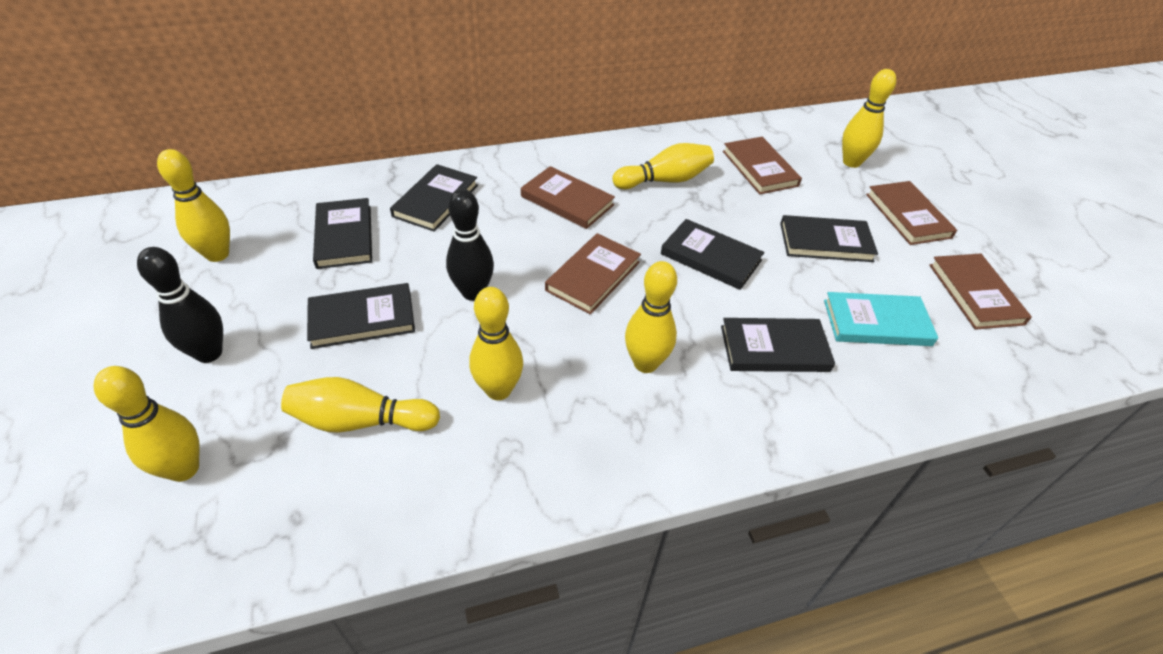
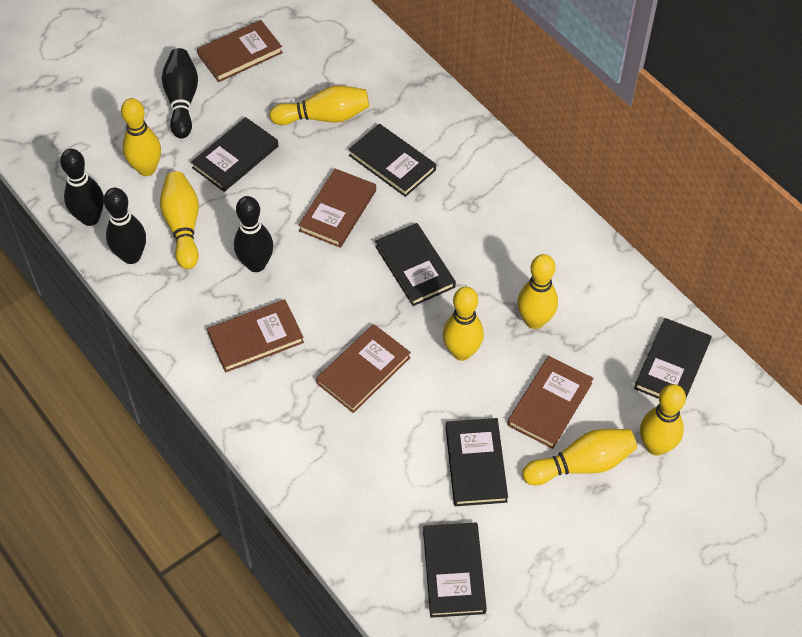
black bowling pin: 2 -> 4
turquoise book: 1 -> 0

